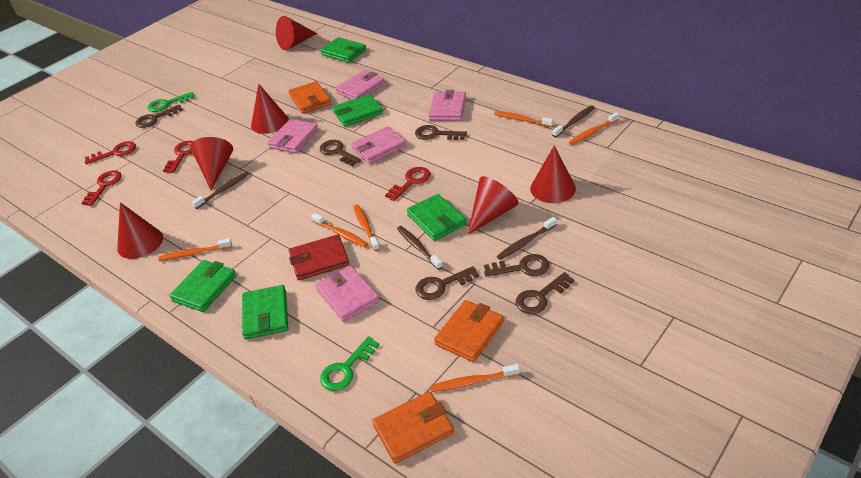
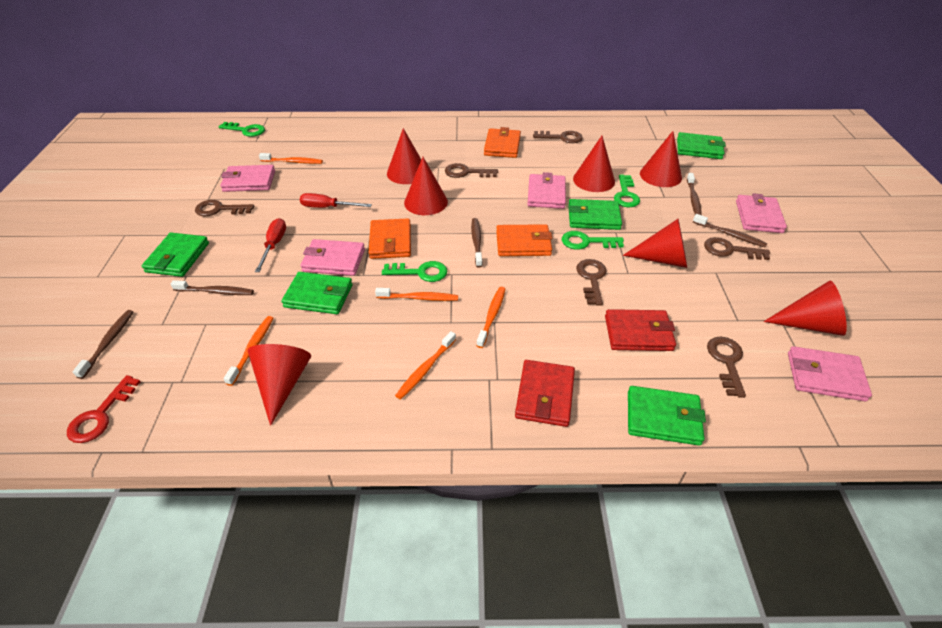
brown toothbrush: 4 -> 5
green key: 2 -> 4
orange toothbrush: 6 -> 5
red cone: 6 -> 7
red key: 4 -> 1
red screwdriver: 0 -> 2
red wallet: 1 -> 2

